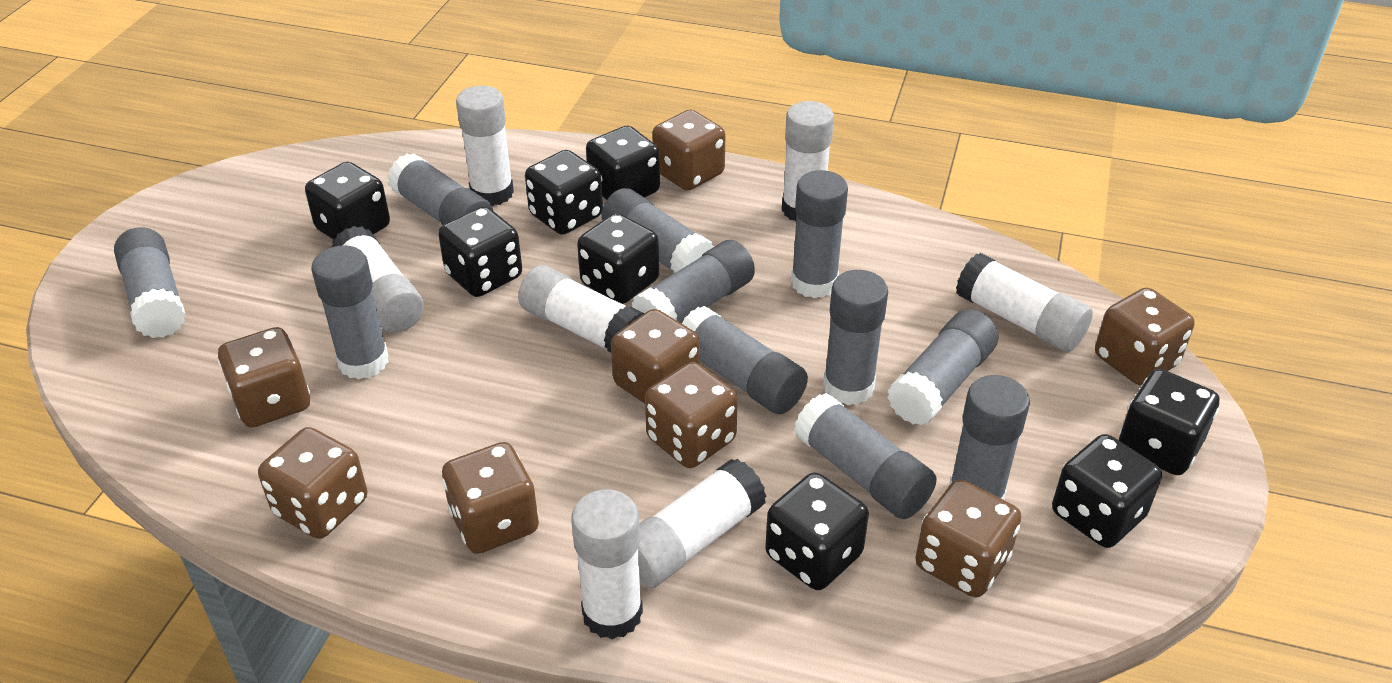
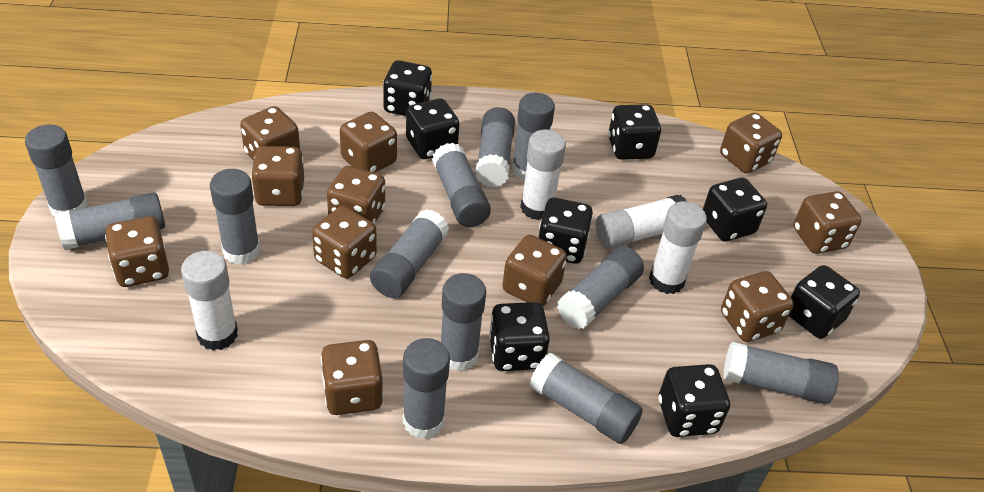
brown dice: 8 -> 11
grey glue stick: 11 -> 12
white glue stick: 7 -> 4

